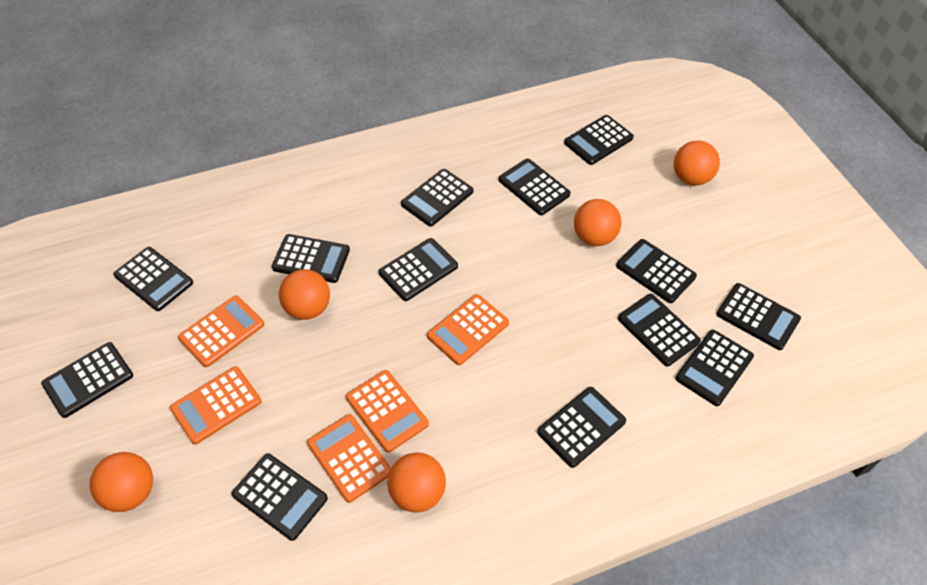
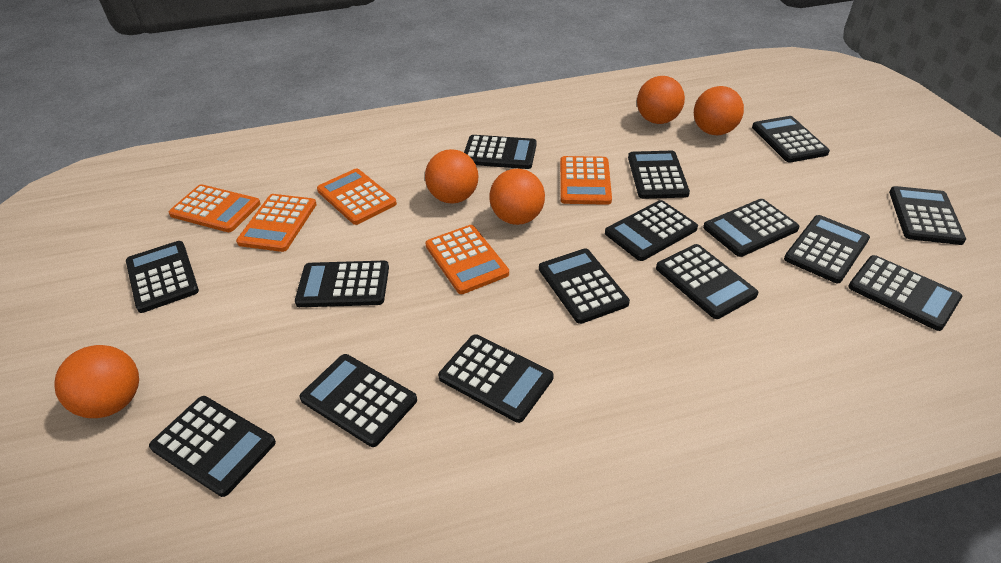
black calculator: 13 -> 15

